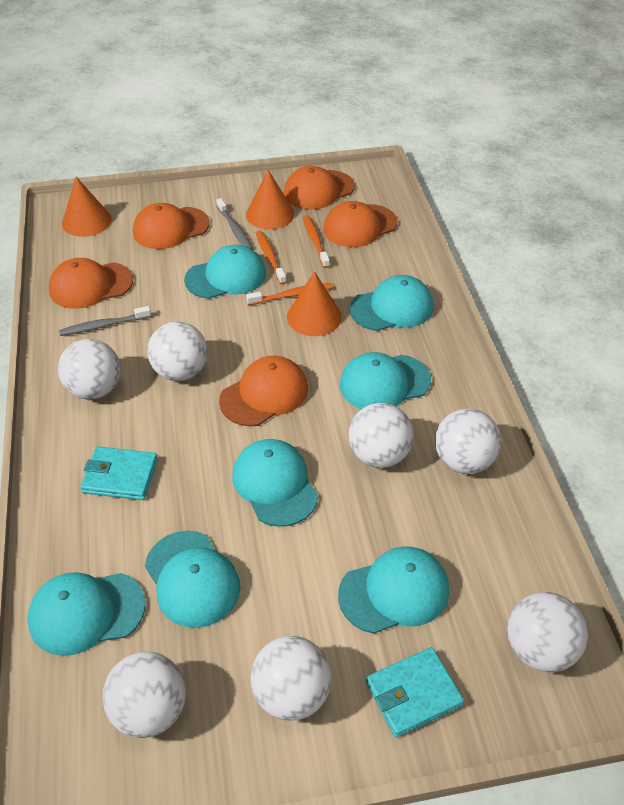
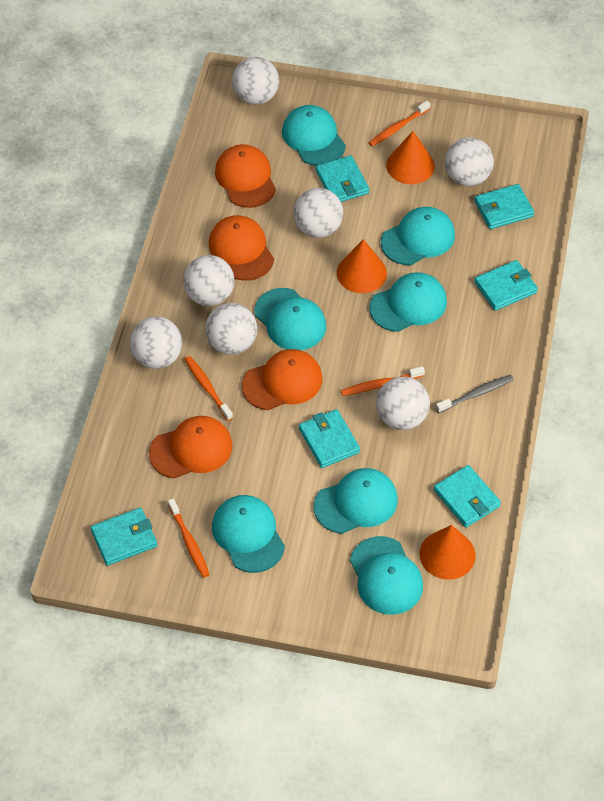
grey toothbrush: 2 -> 1
orange cap: 5 -> 4
orange toothbrush: 3 -> 4
turquoise wallet: 2 -> 6

